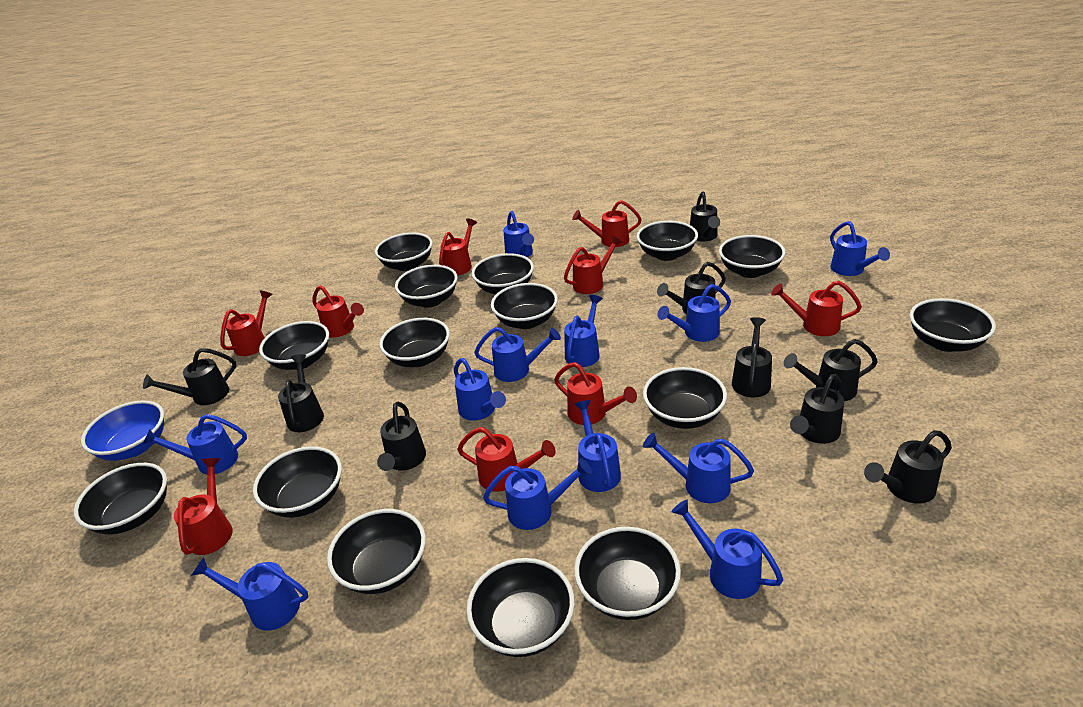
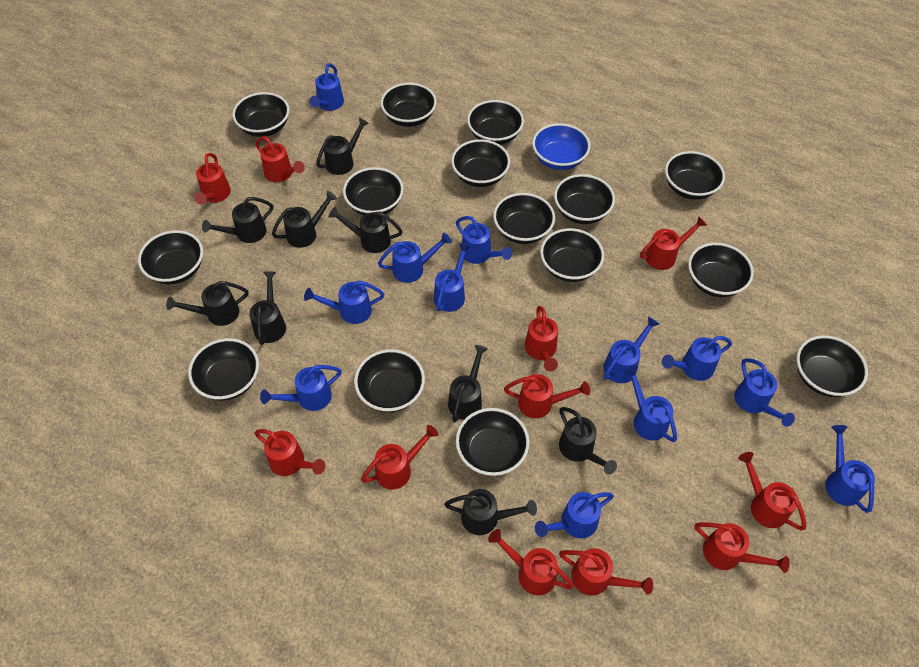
red watering can: 9 -> 11

